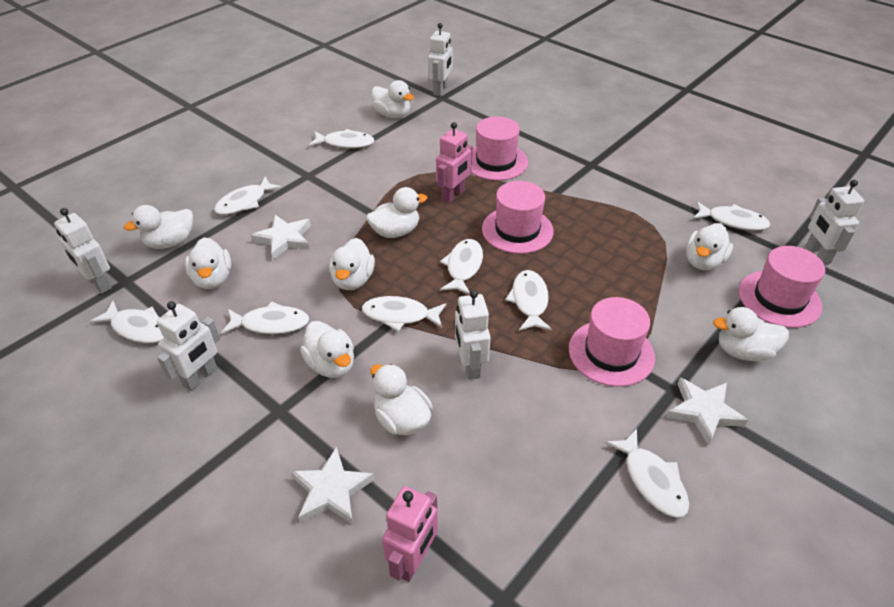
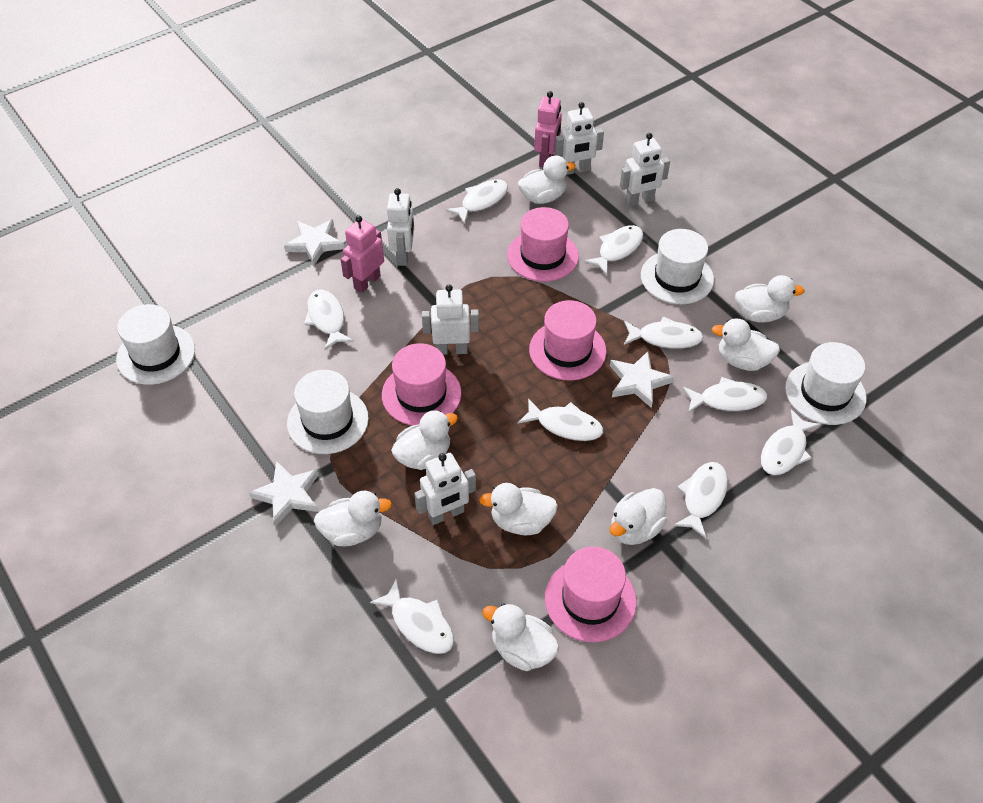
white duck: 9 -> 8
white hat: 0 -> 4

